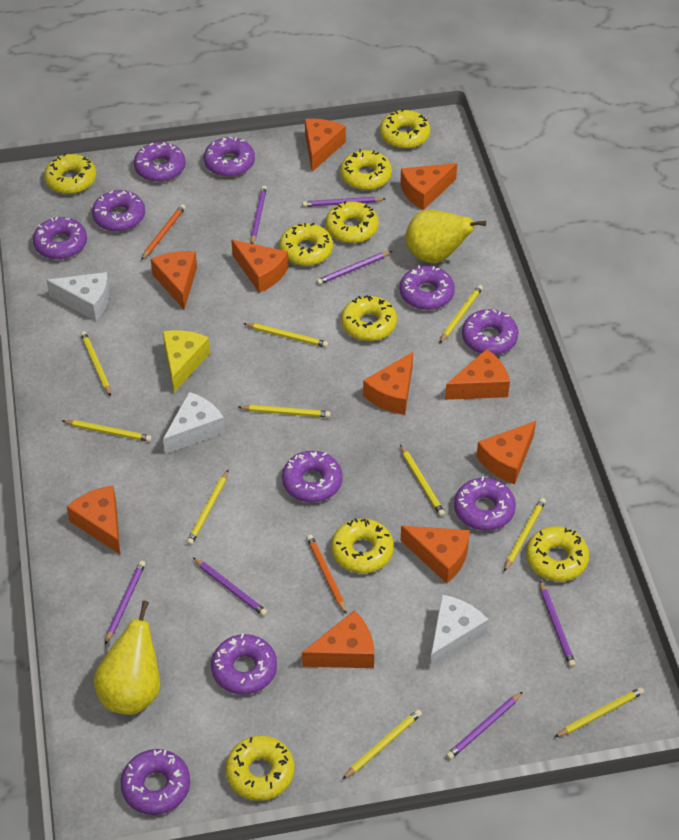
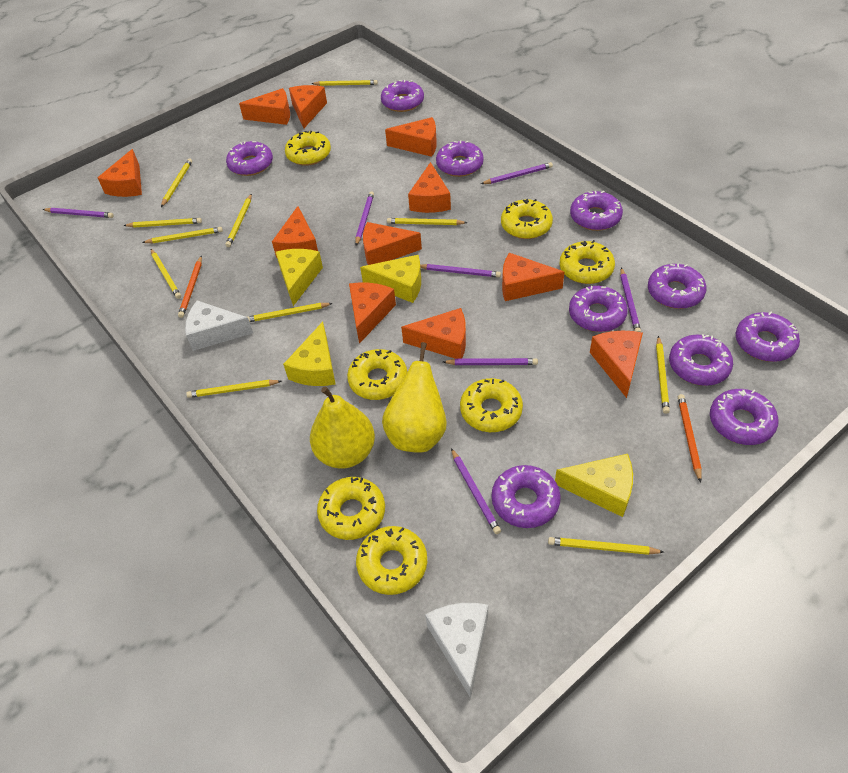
orange cheese: 10 -> 11
white cheese: 3 -> 2
yellow cheese: 1 -> 4
yellow donut: 9 -> 7
yellow pencil: 10 -> 11

